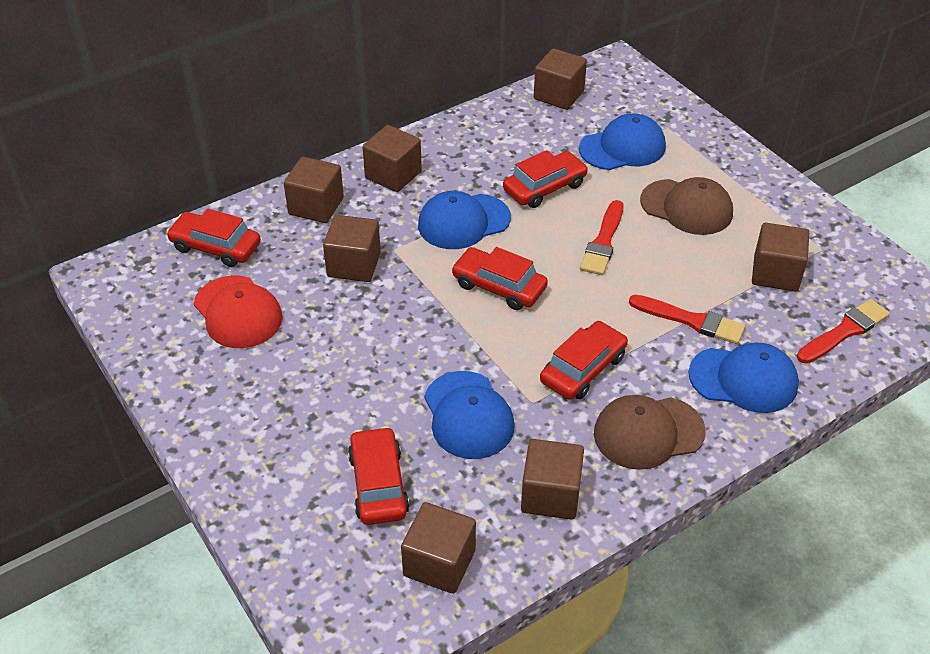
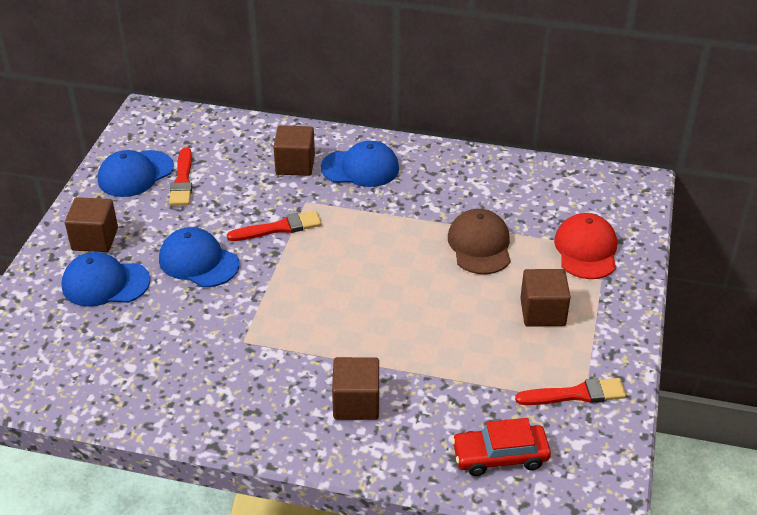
brown cap: 2 -> 1
brown cube: 7 -> 4
red car: 5 -> 1

